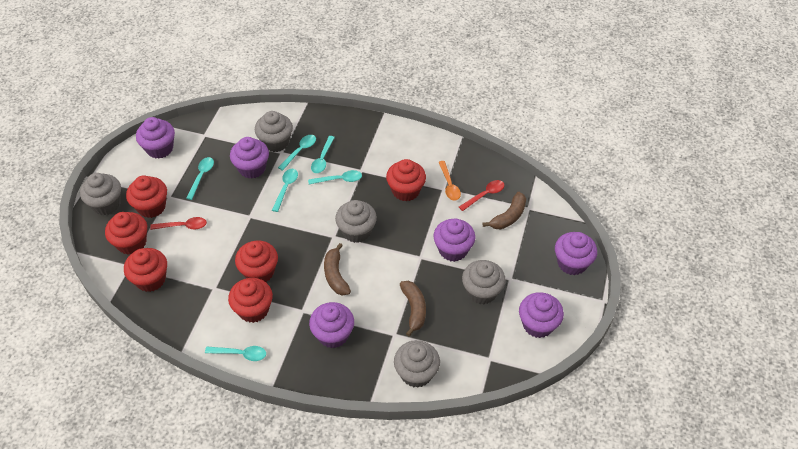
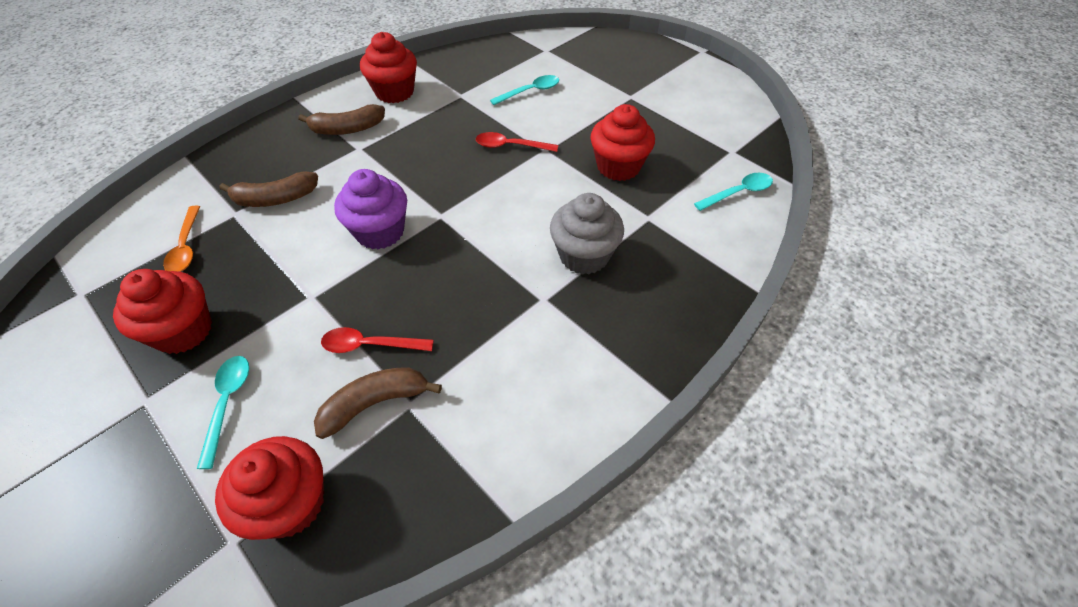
grey cupcake: 5 -> 1
purple cupcake: 6 -> 1
red cupcake: 6 -> 4
turquoise spoon: 6 -> 3

